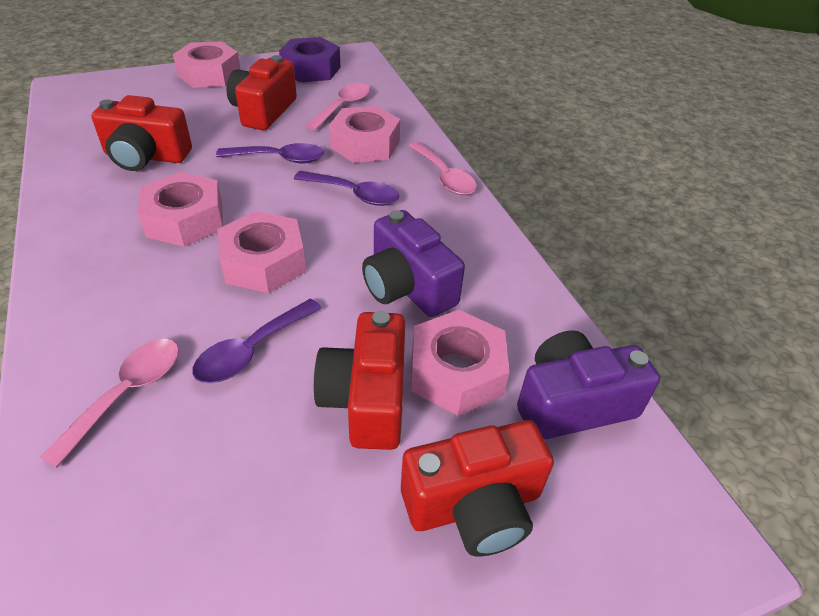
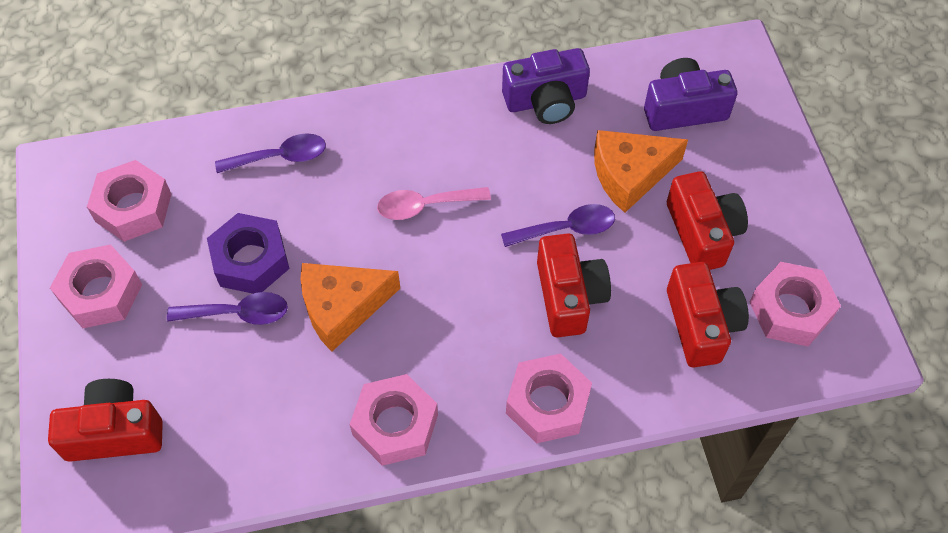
orange cheese: 0 -> 2
pink spoon: 3 -> 1

